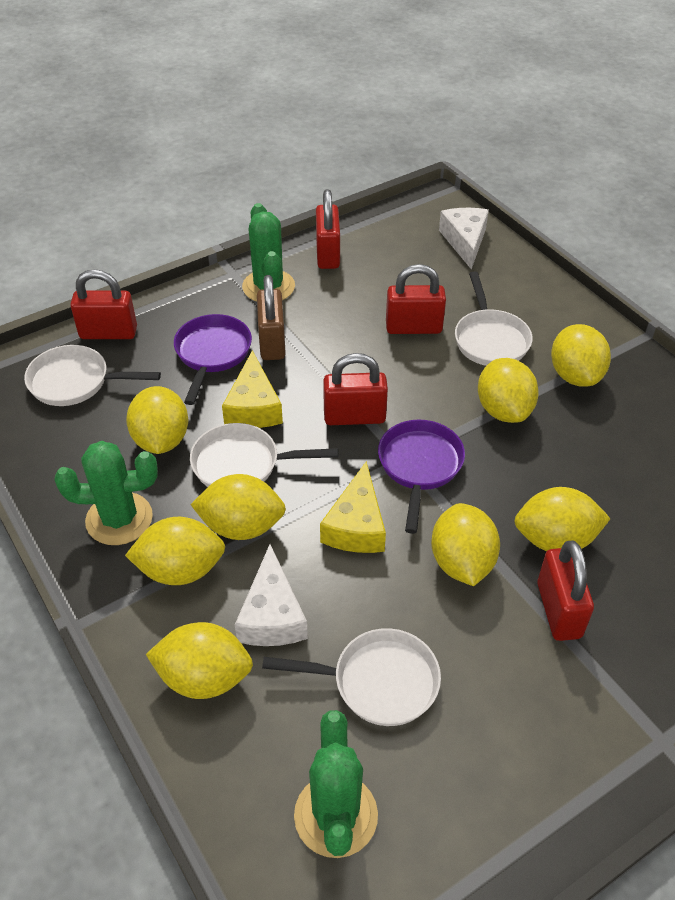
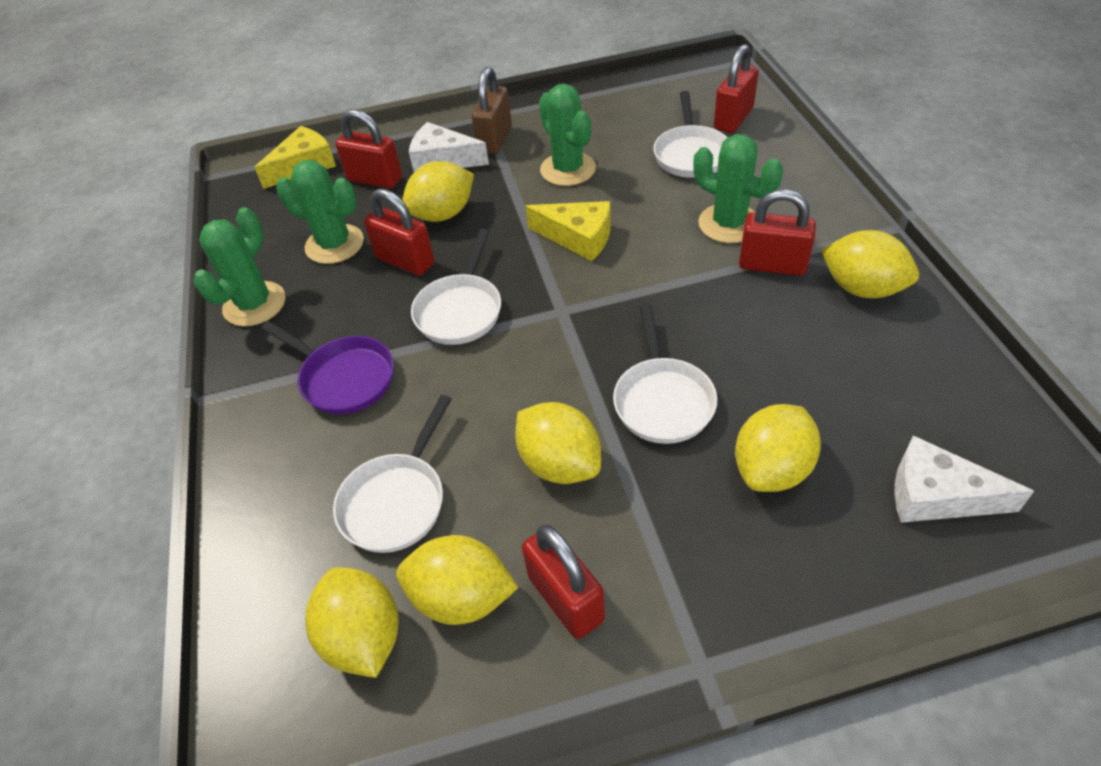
green cactus: 3 -> 4
purple pan: 2 -> 1
yellow lemon: 8 -> 6

